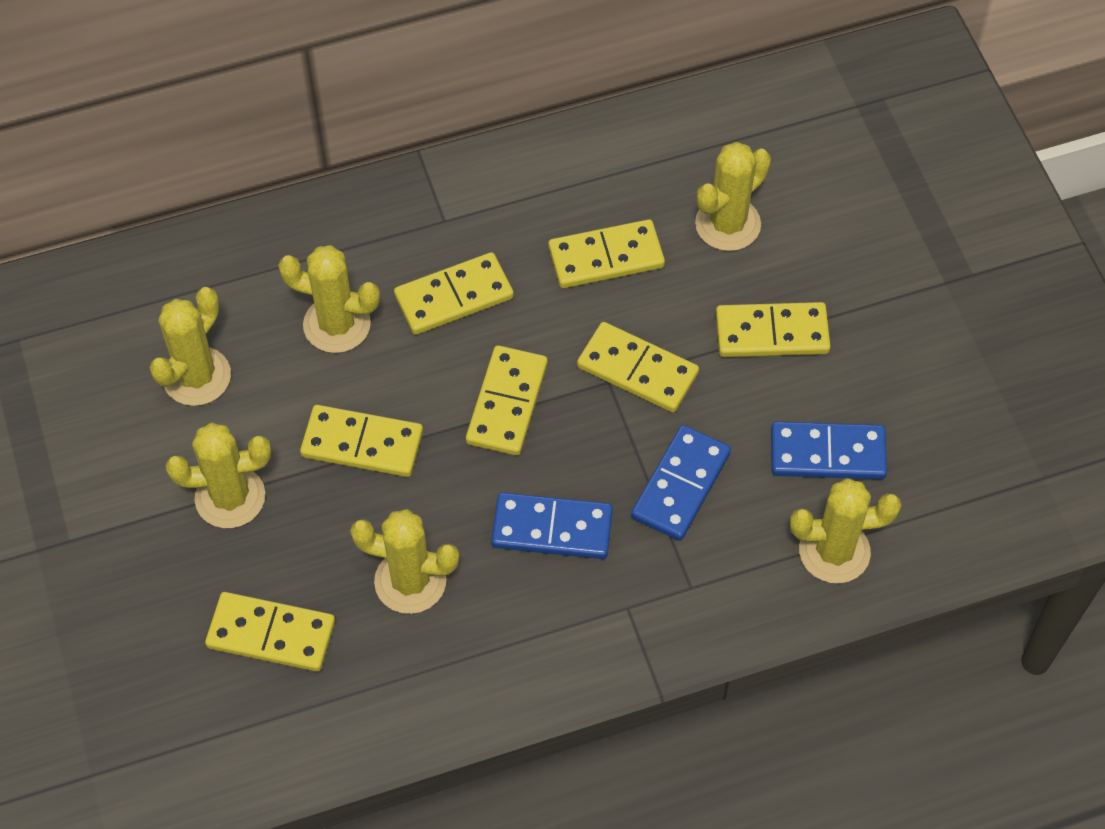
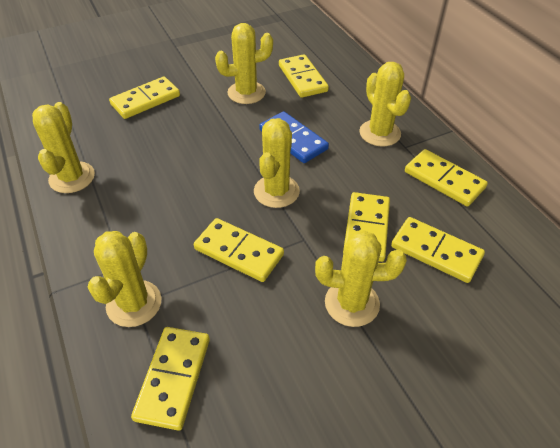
blue domino: 3 -> 1

